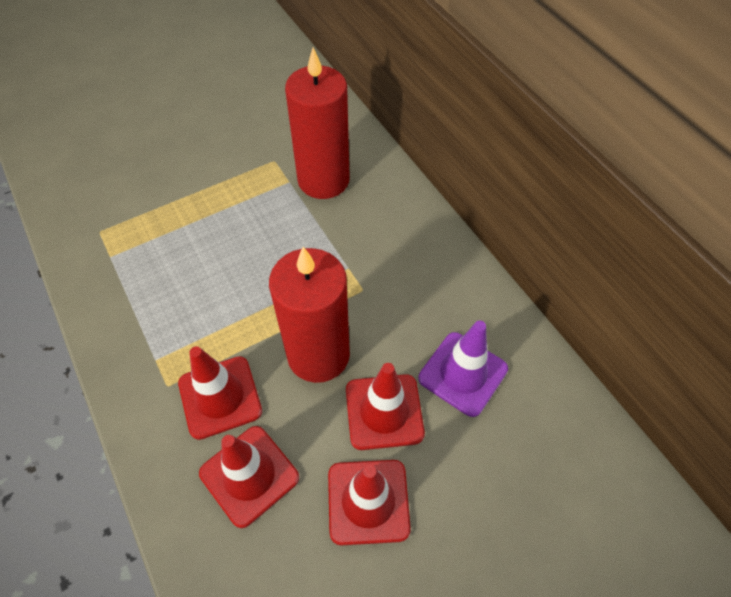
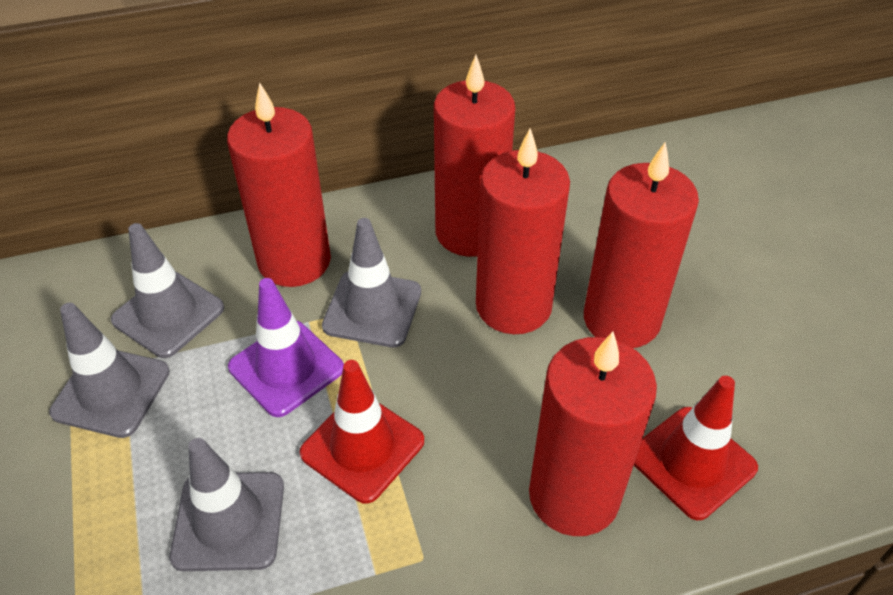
grey traffic cone: 0 -> 4
red candle: 2 -> 5
red traffic cone: 4 -> 2

